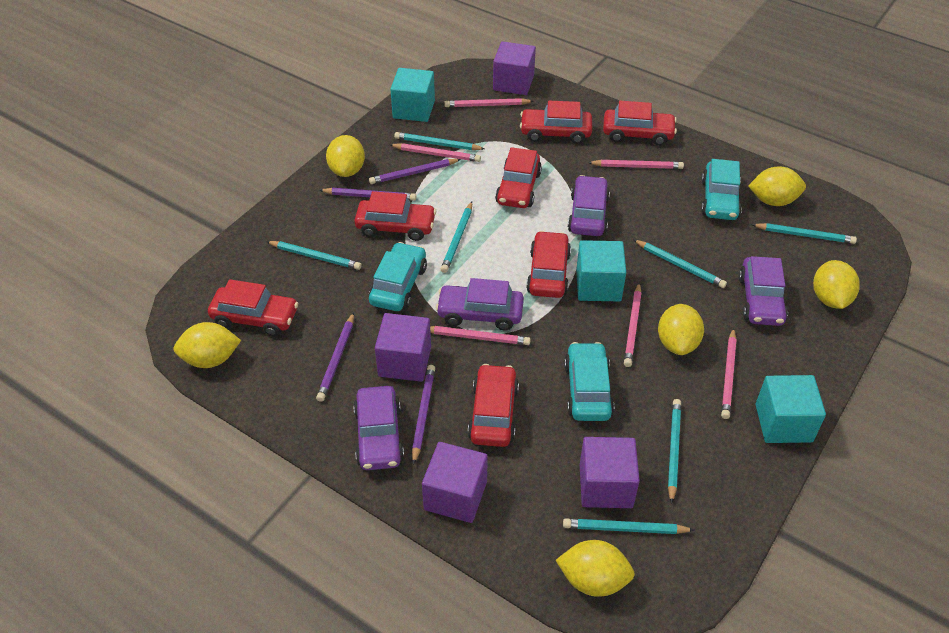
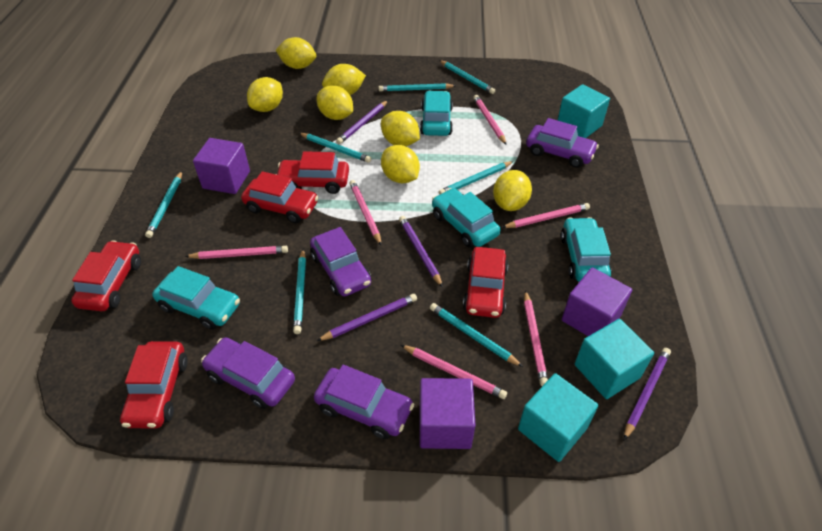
purple cube: 4 -> 3
red car: 7 -> 5
turquoise car: 3 -> 4
yellow lemon: 6 -> 7

